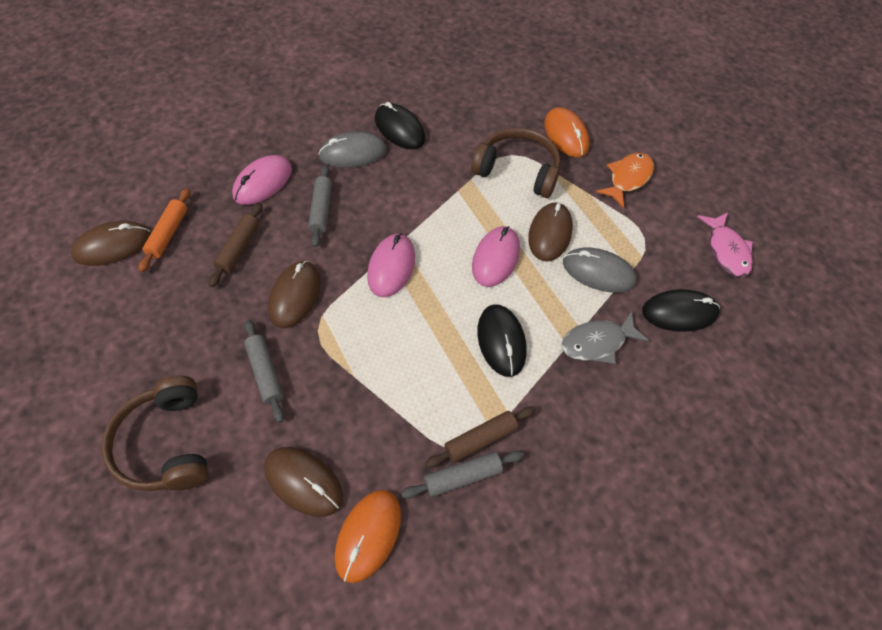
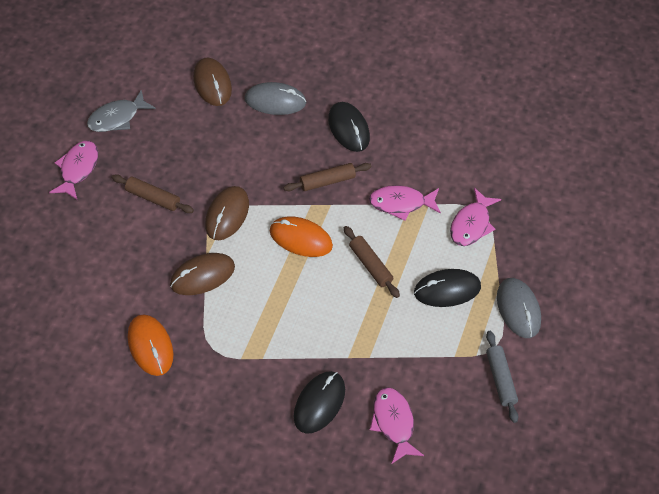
brown headphones: 2 -> 0
brown mouse: 4 -> 3
brown rolling pin: 2 -> 3
grey rolling pin: 3 -> 1
orange fish: 1 -> 0
orange rolling pin: 1 -> 0
pink fish: 1 -> 4
pink mouse: 3 -> 0

